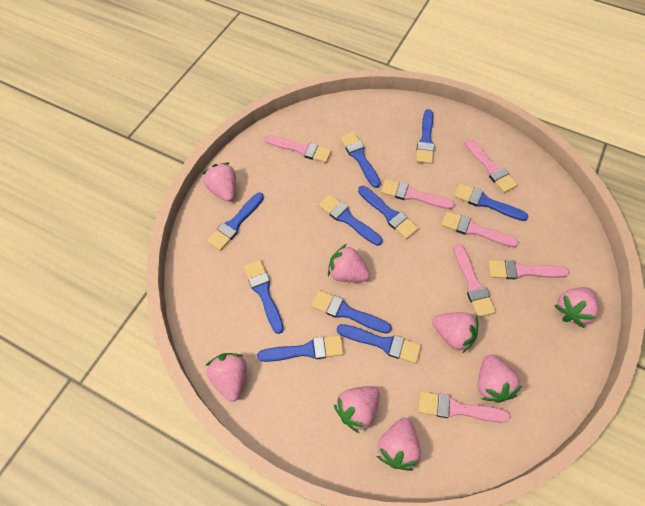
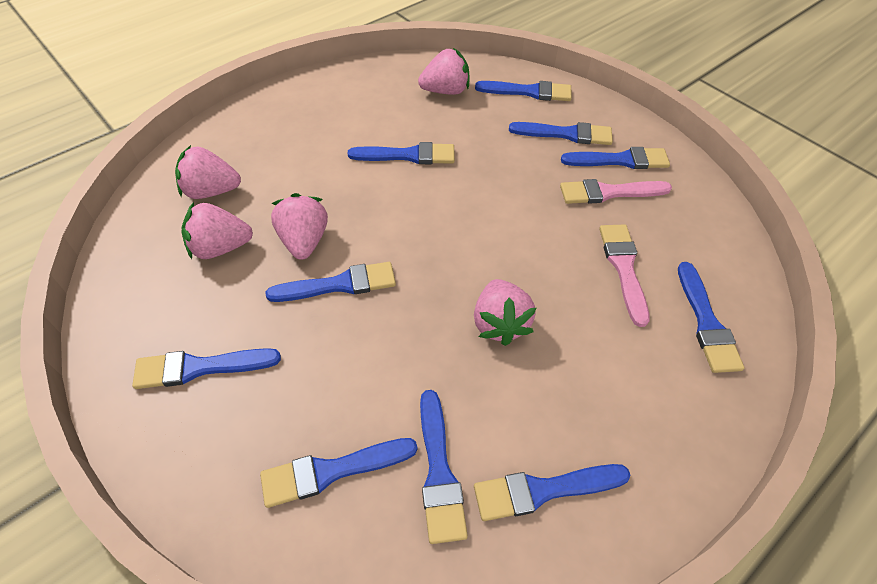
pink brush: 7 -> 2
pink strawberry: 8 -> 5

